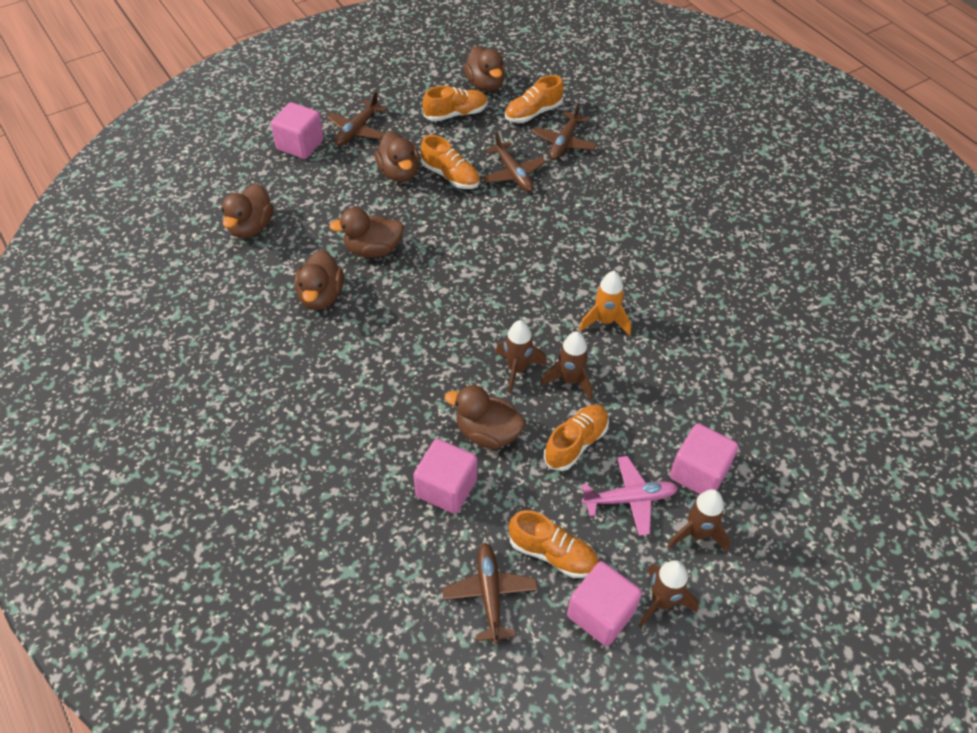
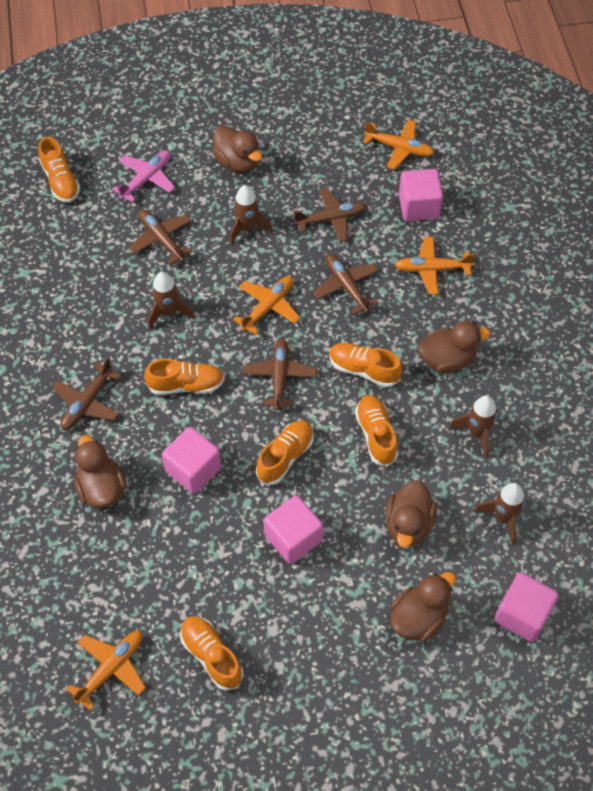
brown duck: 6 -> 5
brown plane: 4 -> 5
orange plane: 0 -> 4
orange rocket: 1 -> 0
orange shoe: 5 -> 6

